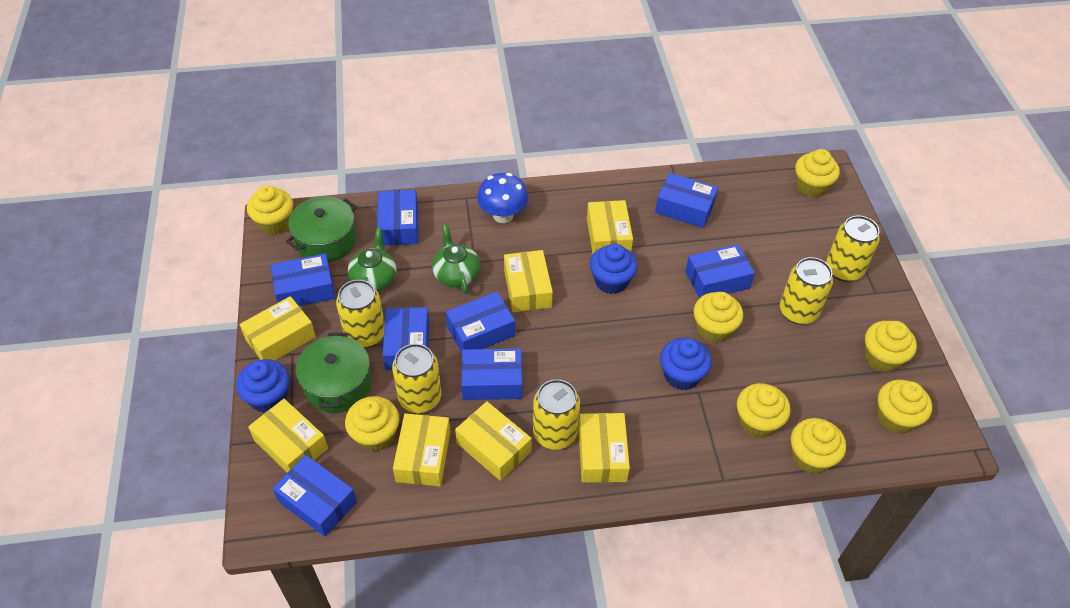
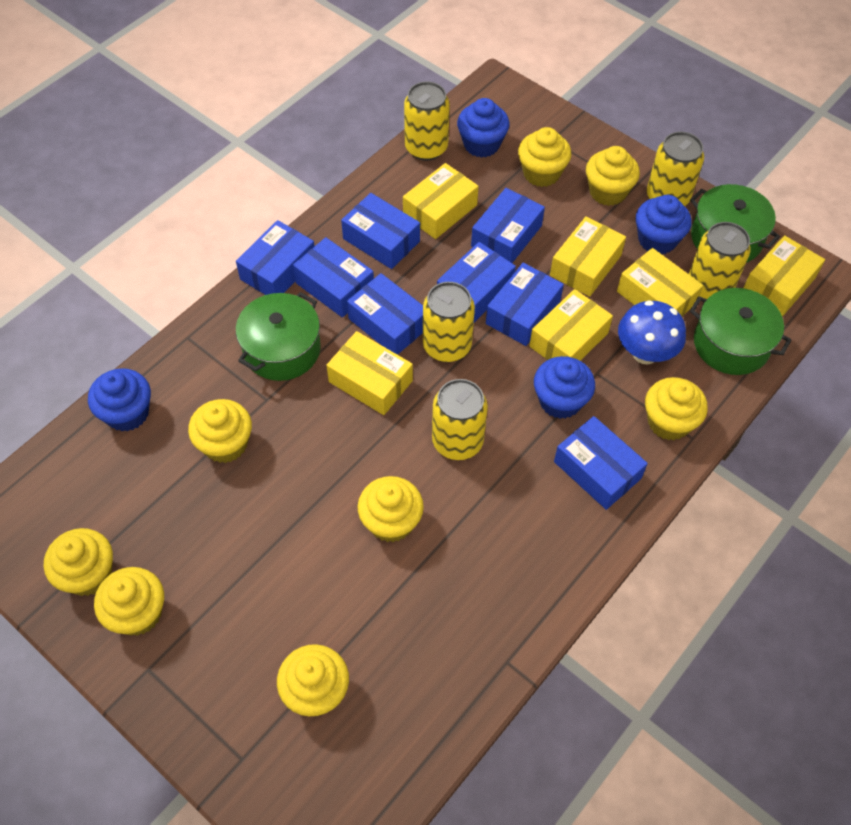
blue cupcake: 3 -> 4
green pot: 2 -> 3
green teapot: 2 -> 0
yellow box: 7 -> 6

